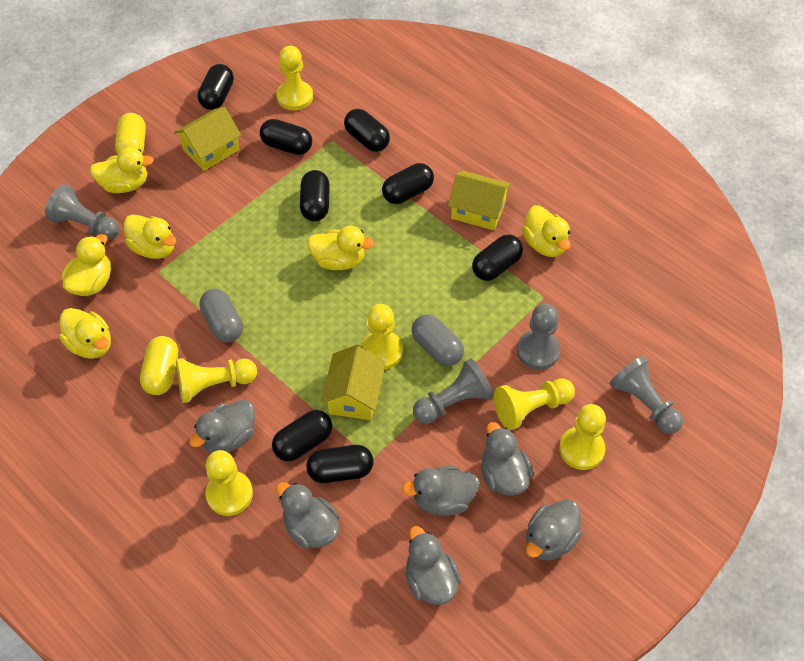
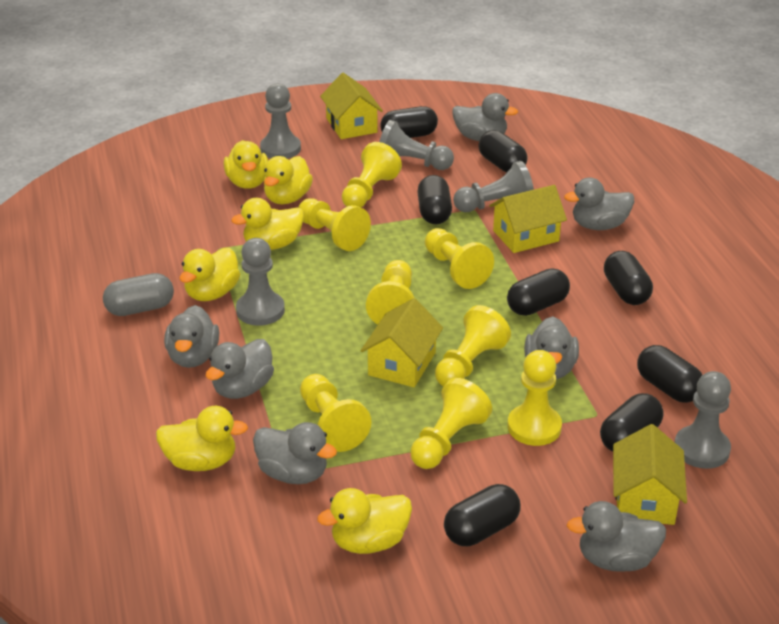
grey capsule: 2 -> 1
grey duck: 6 -> 7
grey pawn: 4 -> 5
yellow capsule: 2 -> 0
yellow house: 3 -> 4
yellow pawn: 6 -> 8

